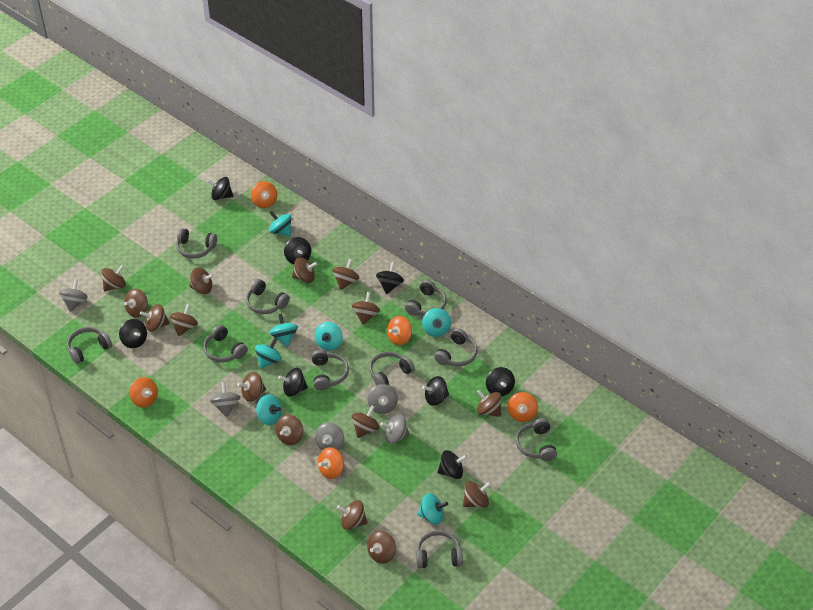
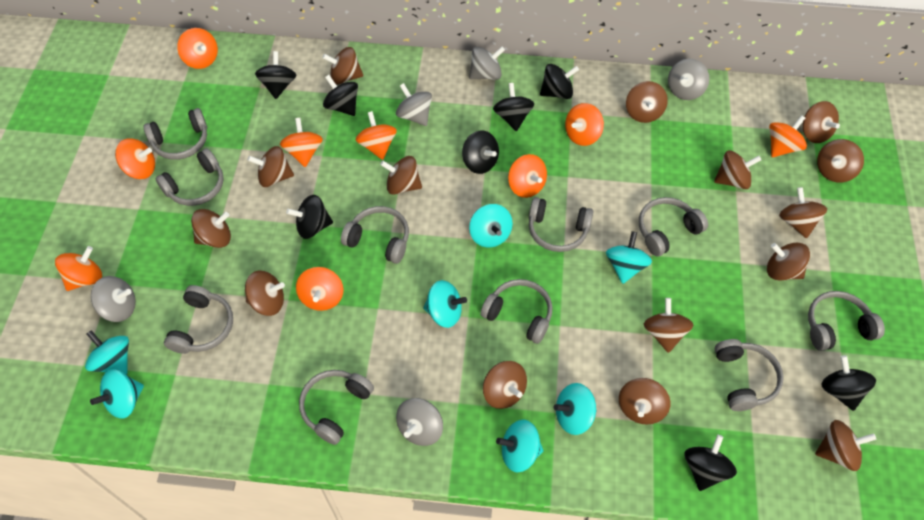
orange spinning top: 5 -> 9

